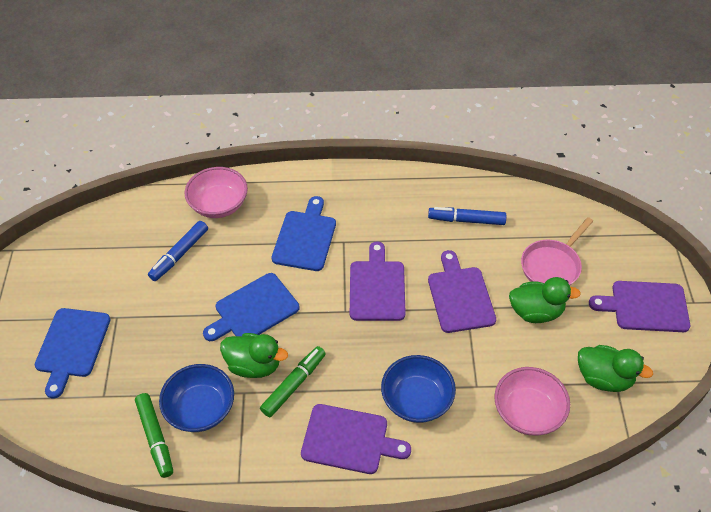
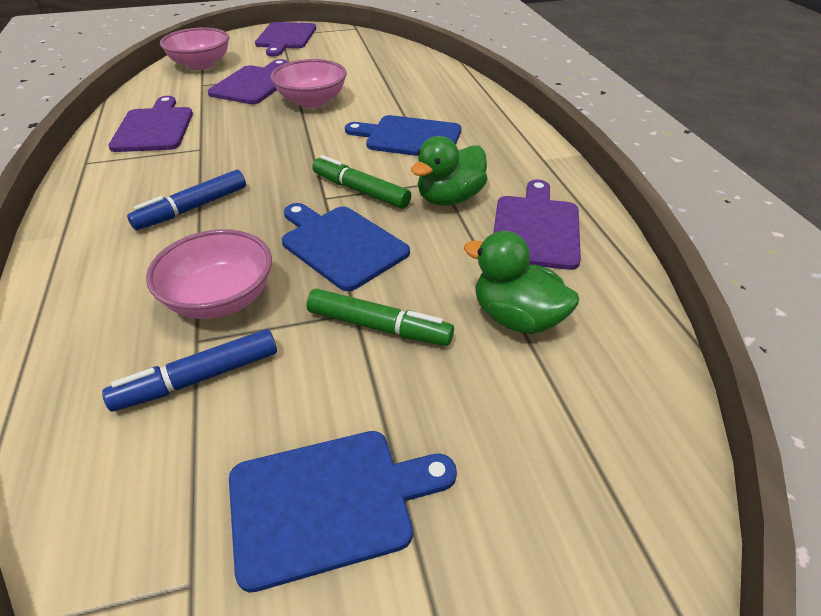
blue bowl: 2 -> 0
green duck: 3 -> 2
pink bowl: 2 -> 3
pink pan: 1 -> 0

